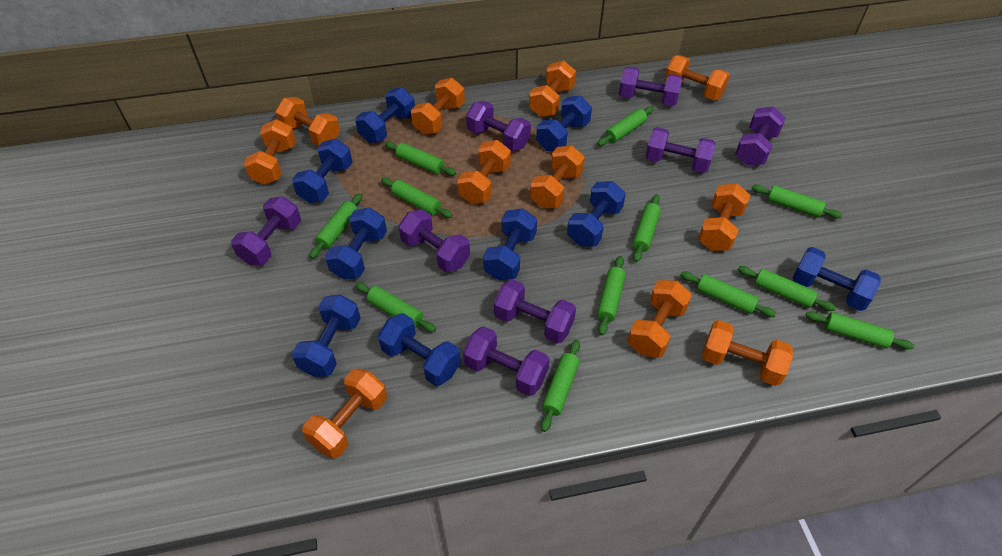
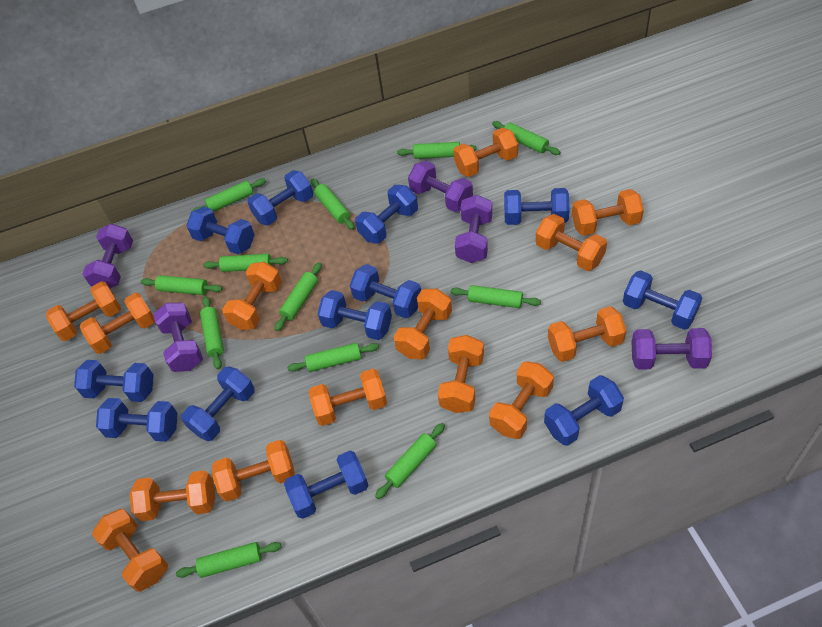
blue dumbbell: 9 -> 12
orange dumbbell: 11 -> 14
purple dumbbell: 8 -> 5

